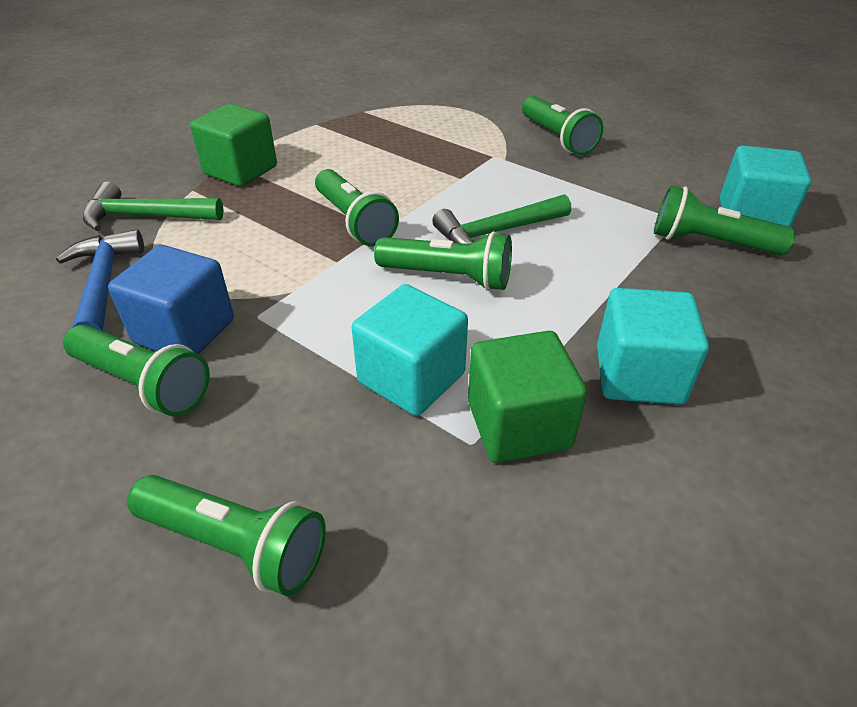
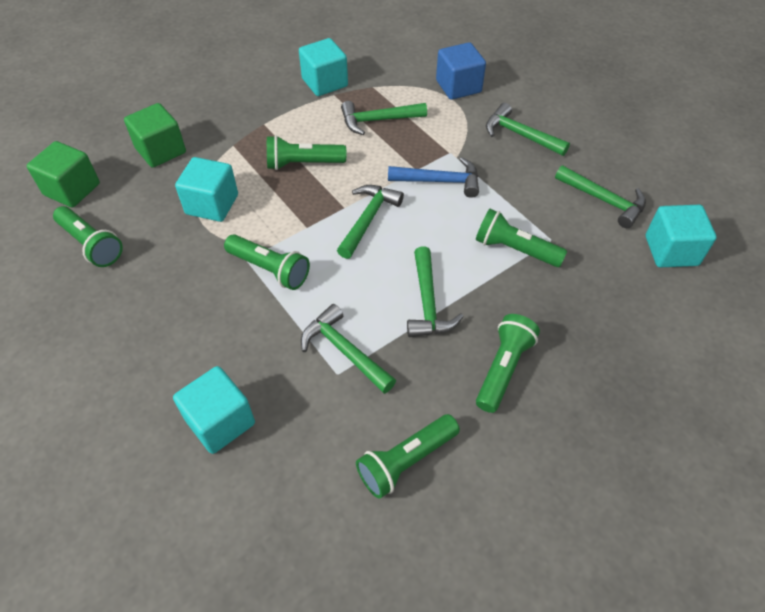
green hammer: 2 -> 6
turquoise cube: 3 -> 4

